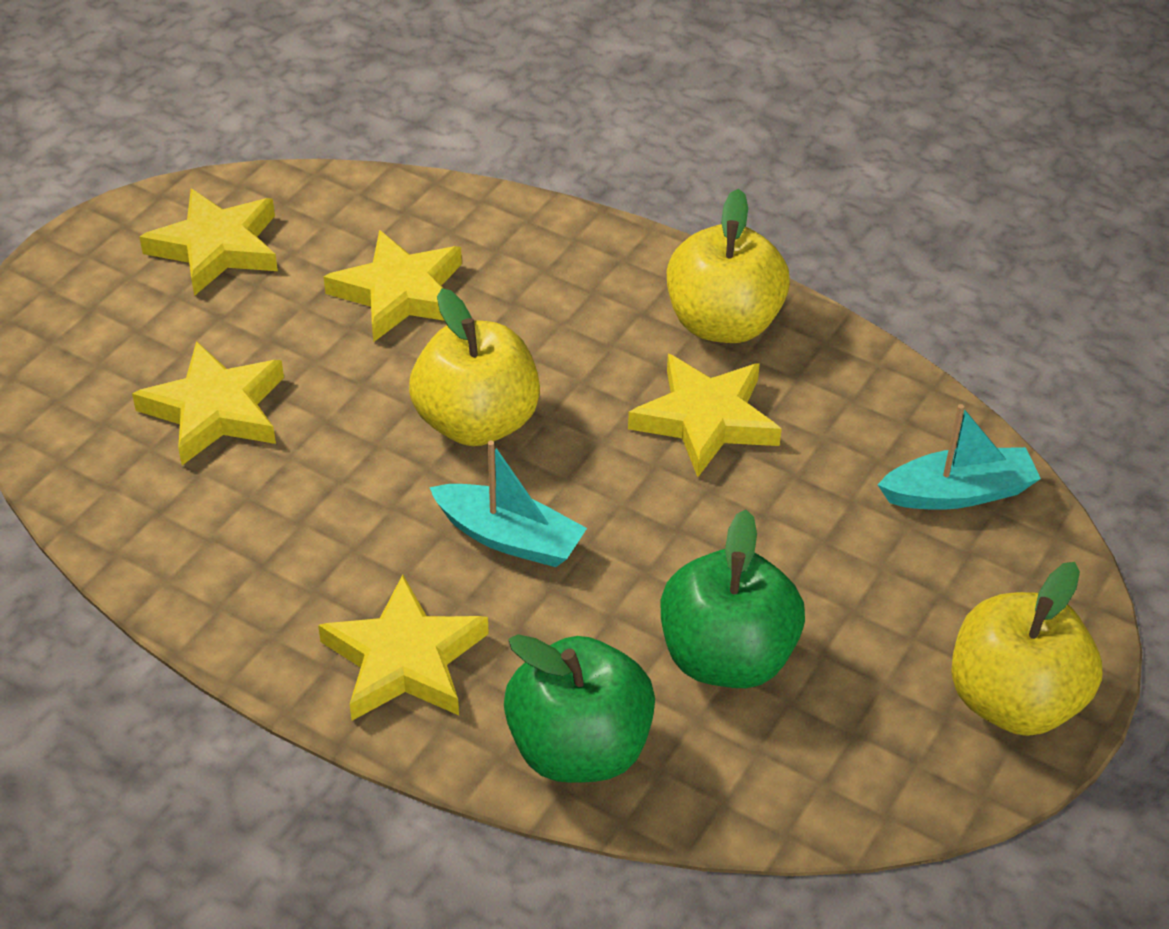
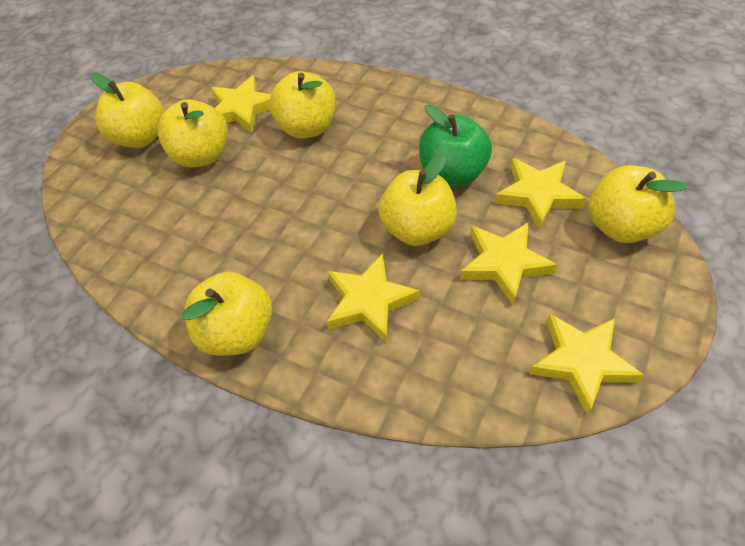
green apple: 2 -> 1
turquoise boat: 2 -> 0
yellow apple: 3 -> 6

